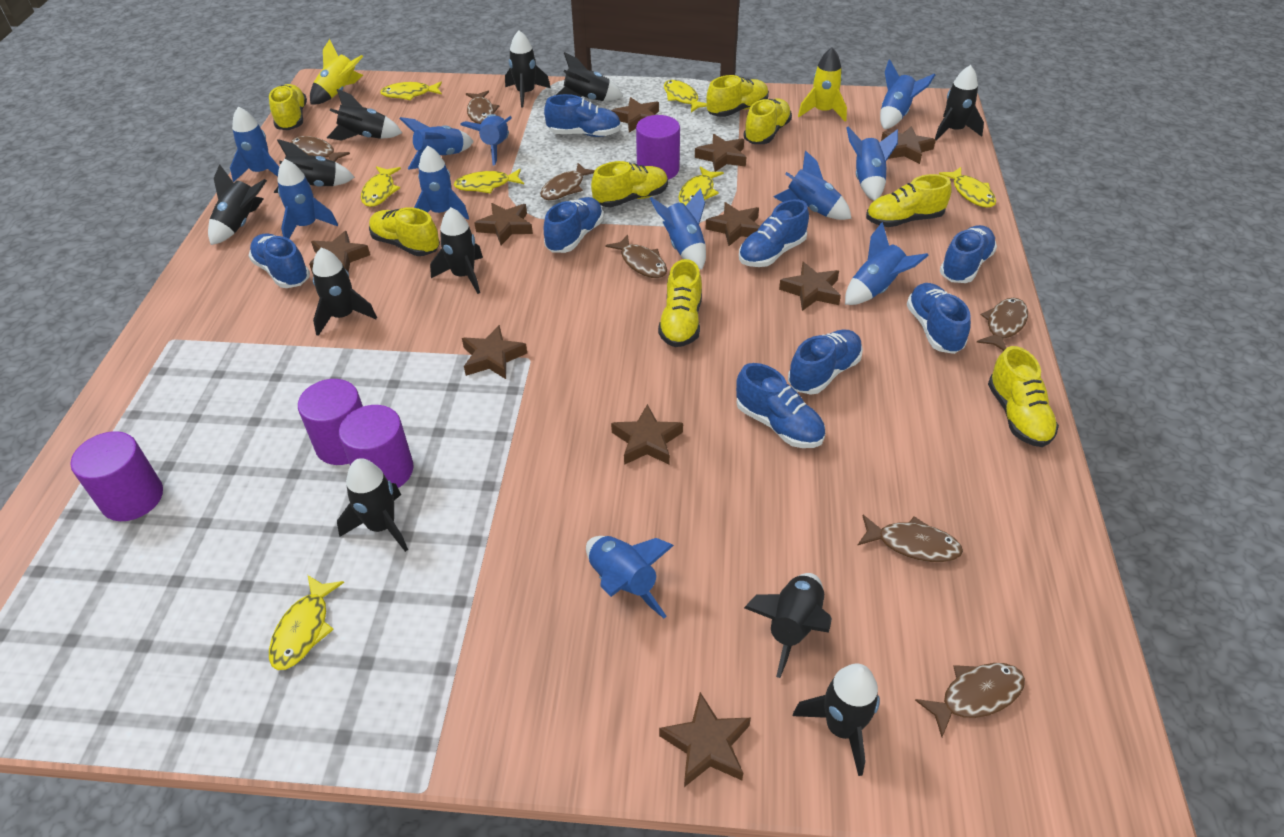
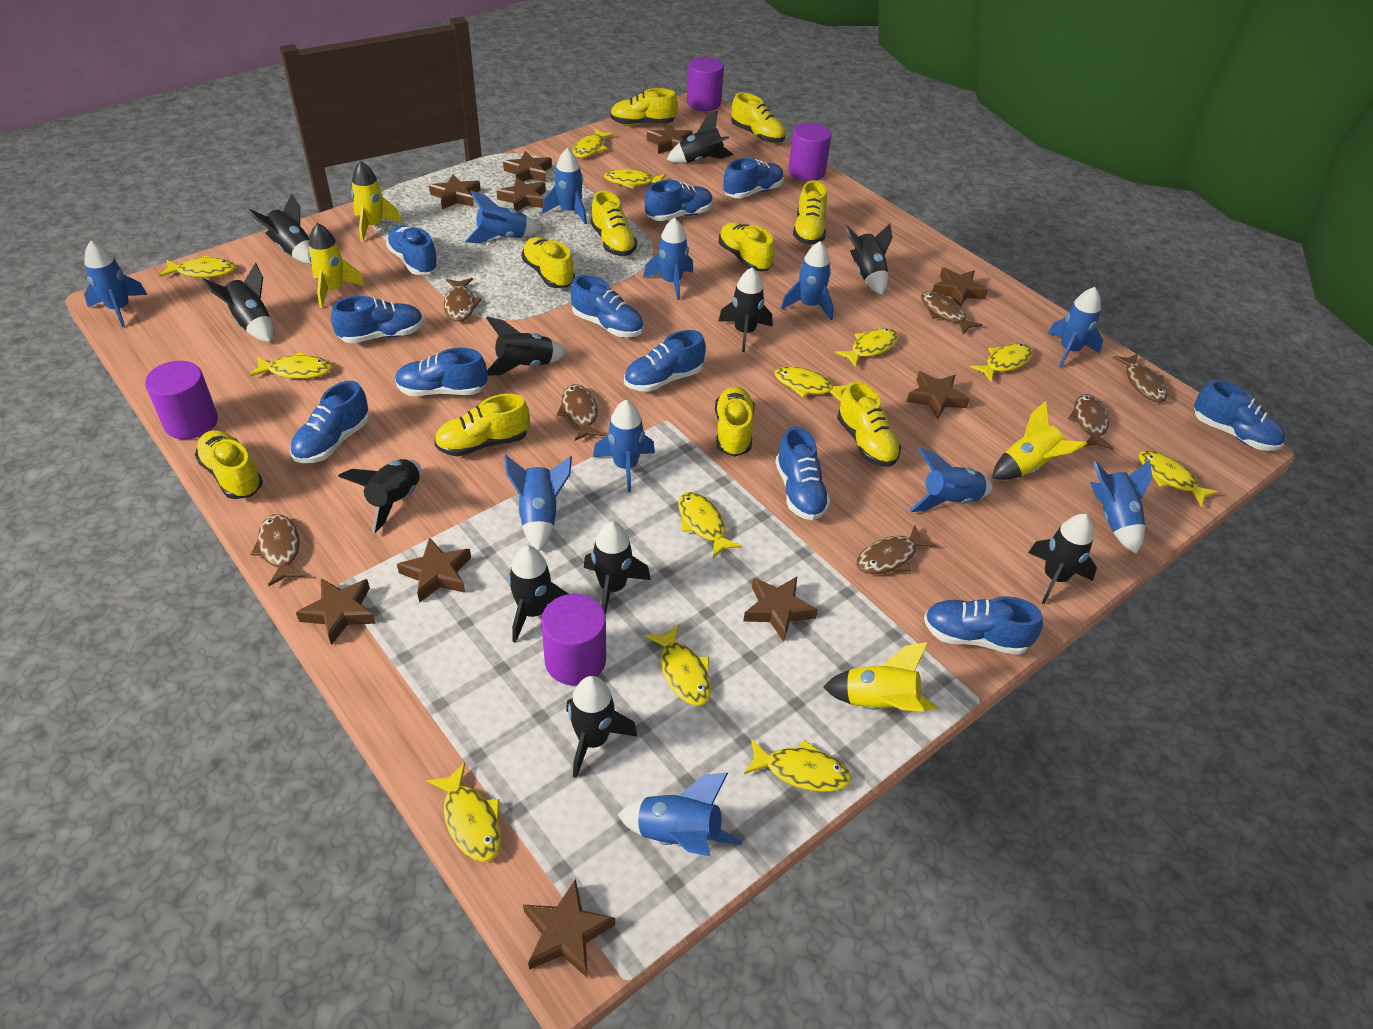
blue shoe: 8 -> 11
yellow fish: 7 -> 12
yellow rocket: 2 -> 4
yellow shoe: 8 -> 10

